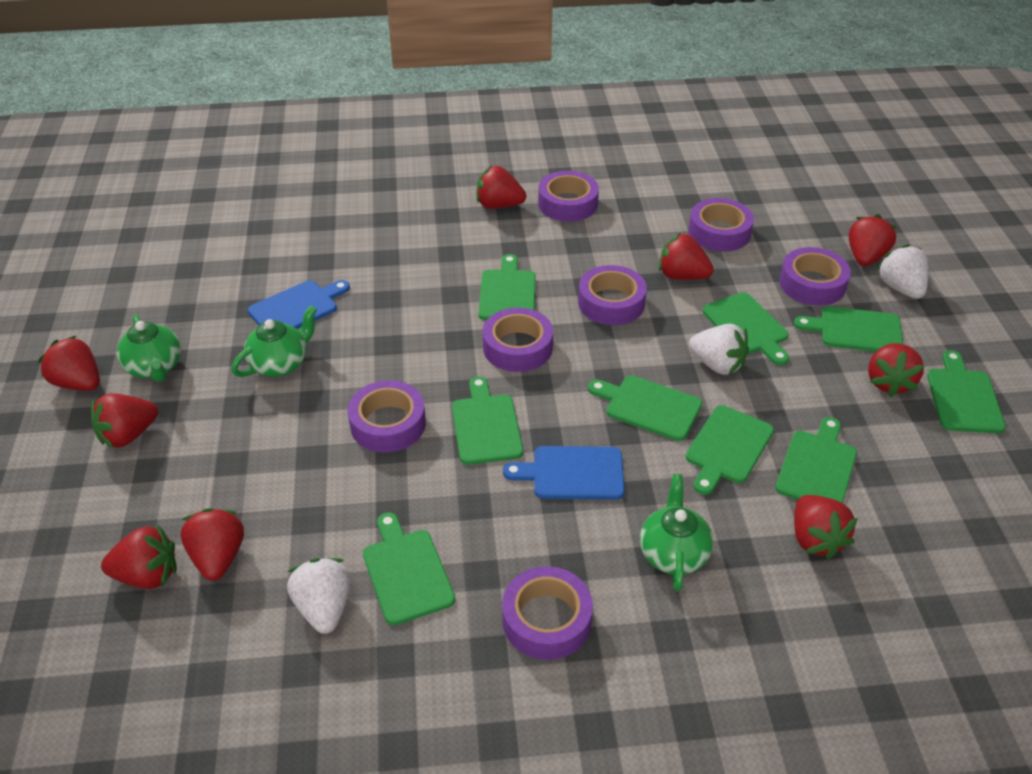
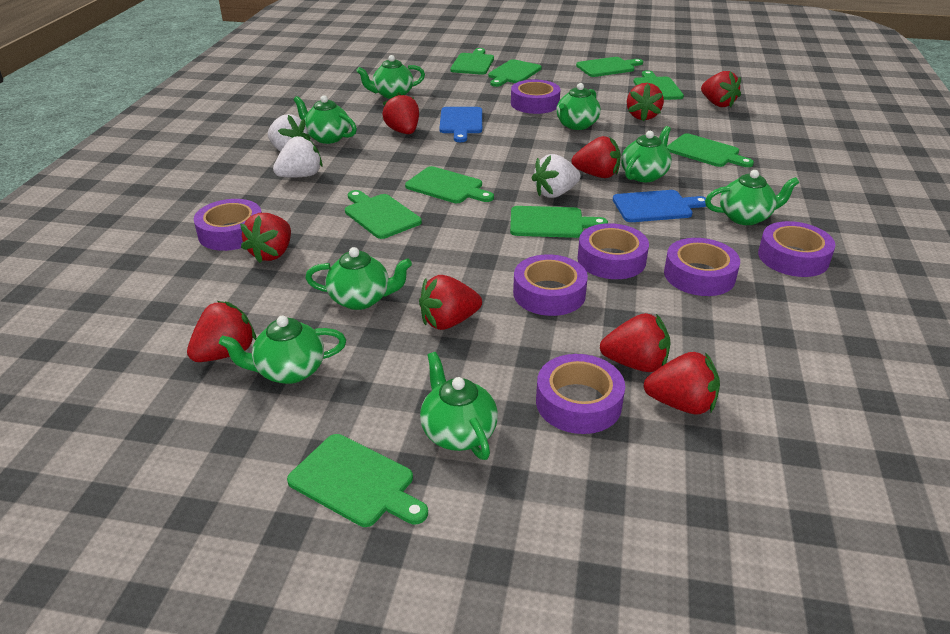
green teapot: 3 -> 8

